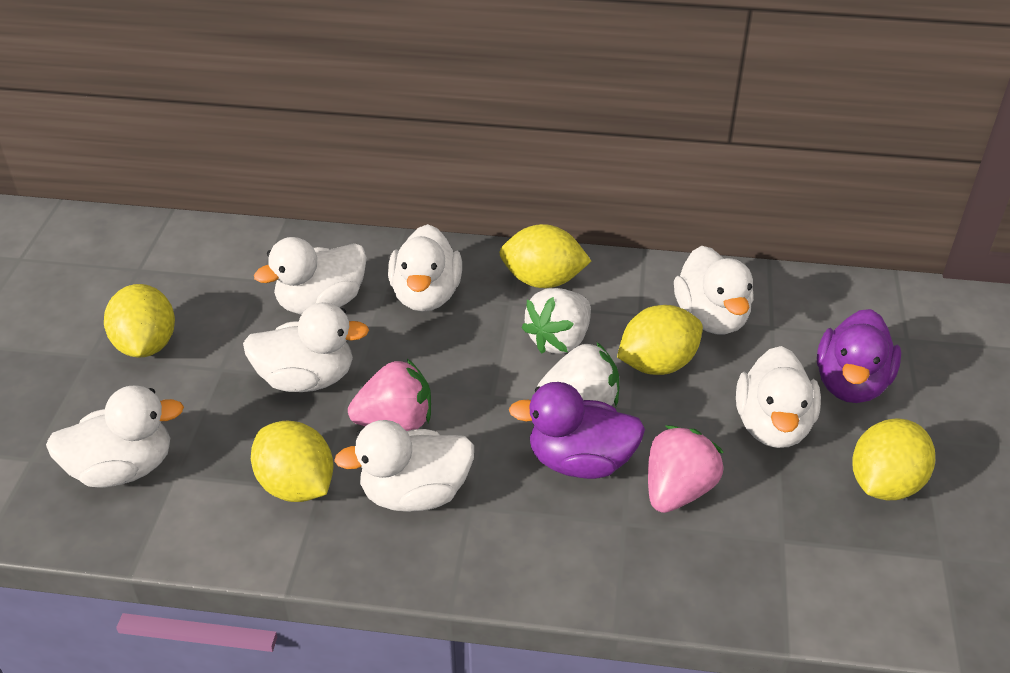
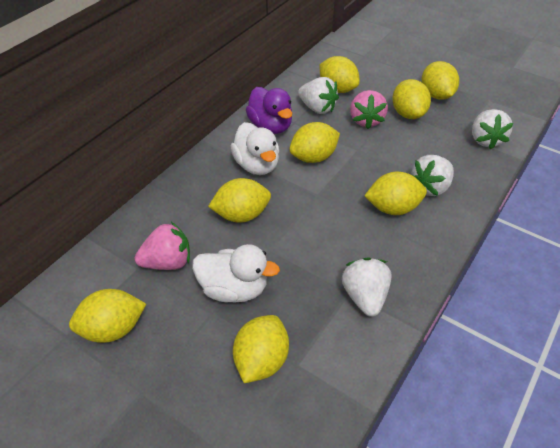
purple duck: 2 -> 1
white duck: 7 -> 2
white strawberry: 2 -> 4
yellow lemon: 5 -> 8

